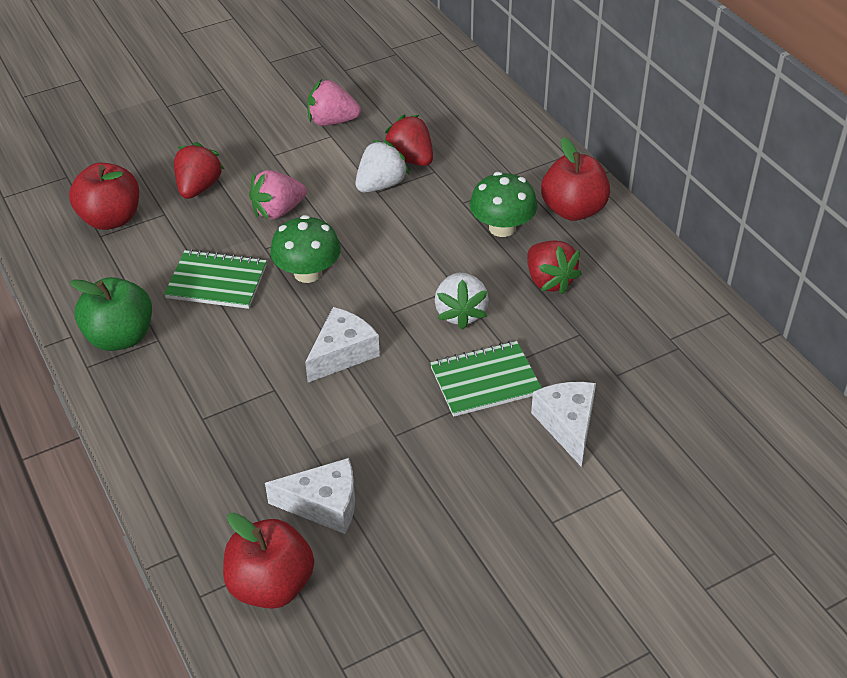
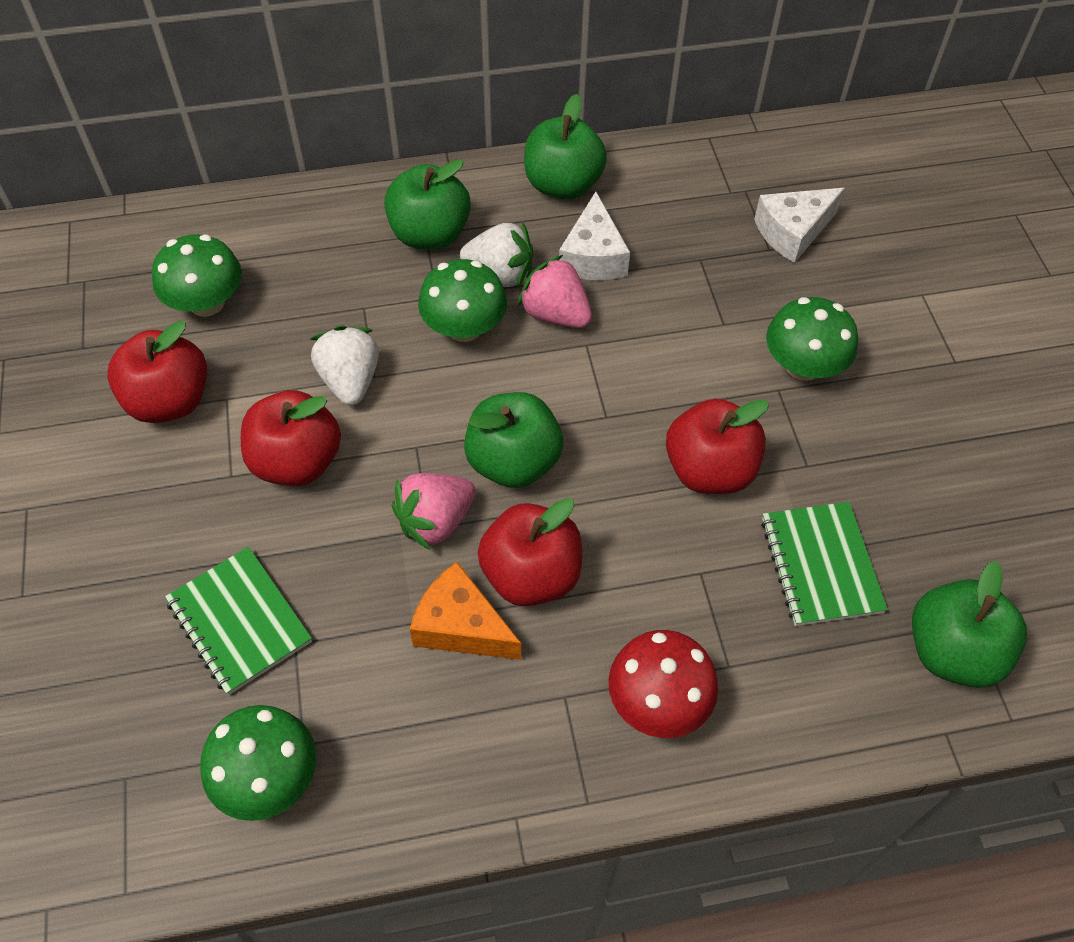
green apple: 1 -> 4
green mushroom: 2 -> 4
orange cheese: 0 -> 1
red apple: 3 -> 4
red mushroom: 0 -> 1
red strawberry: 3 -> 0
white cheese: 3 -> 2

